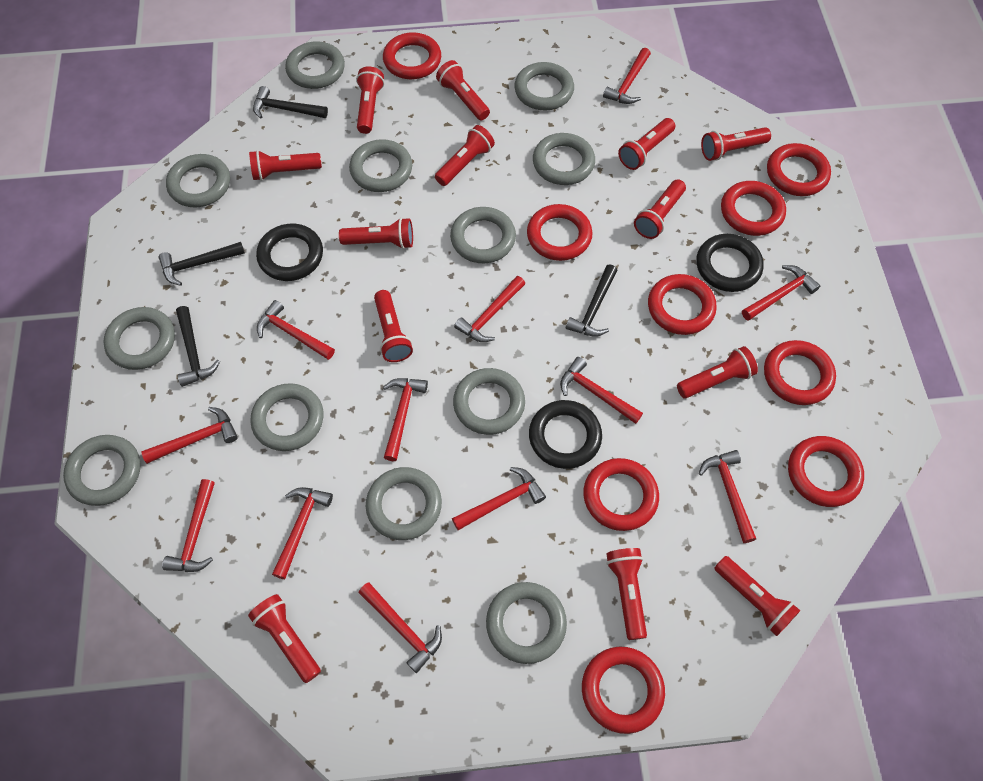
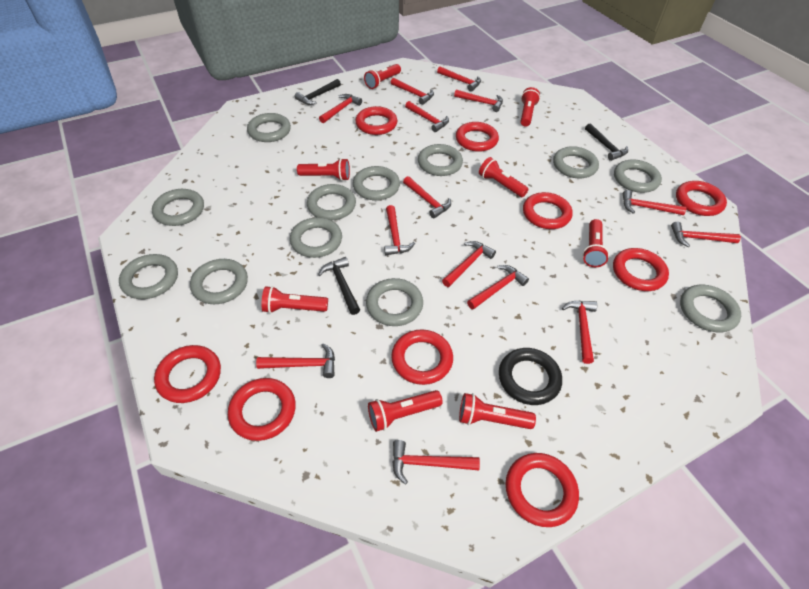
black hammer: 4 -> 3
black ring: 3 -> 1
red flashlight: 13 -> 8
red hammer: 12 -> 14

